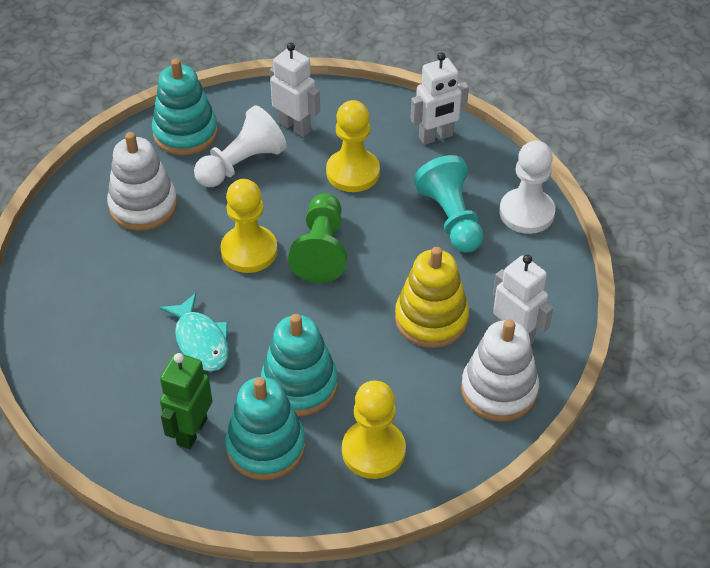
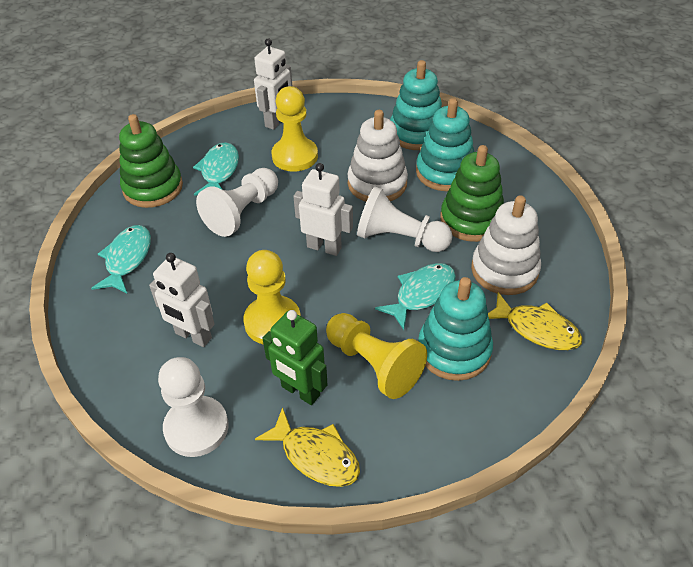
green pawn: 1 -> 0
green stacking toy: 0 -> 2
turquoise fish: 1 -> 3
turquoise pawn: 1 -> 0
white pawn: 2 -> 3
yellow fish: 0 -> 2
yellow stacking toy: 1 -> 0

